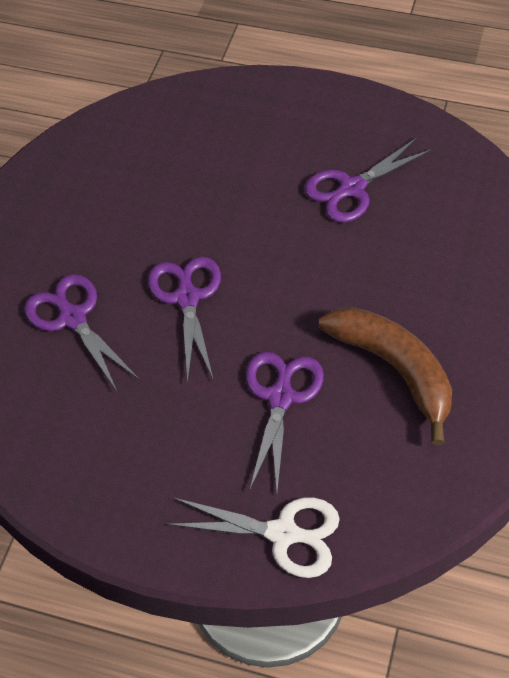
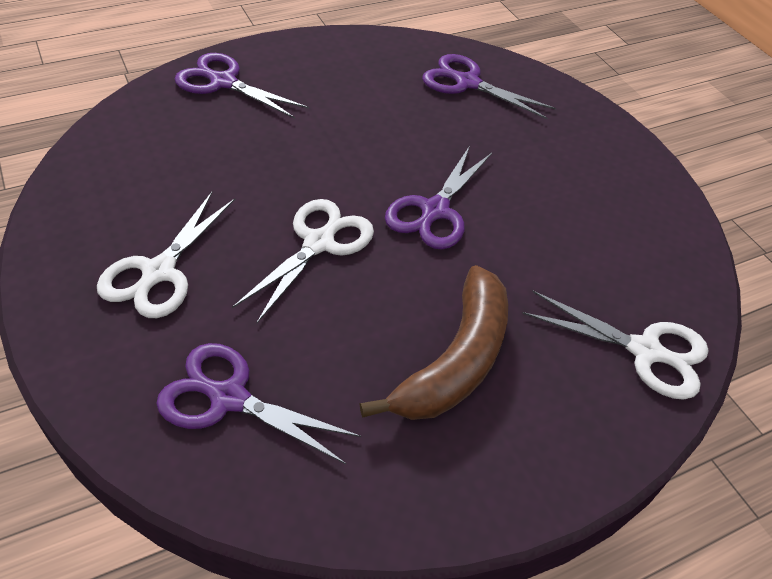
white scissors: 1 -> 3

